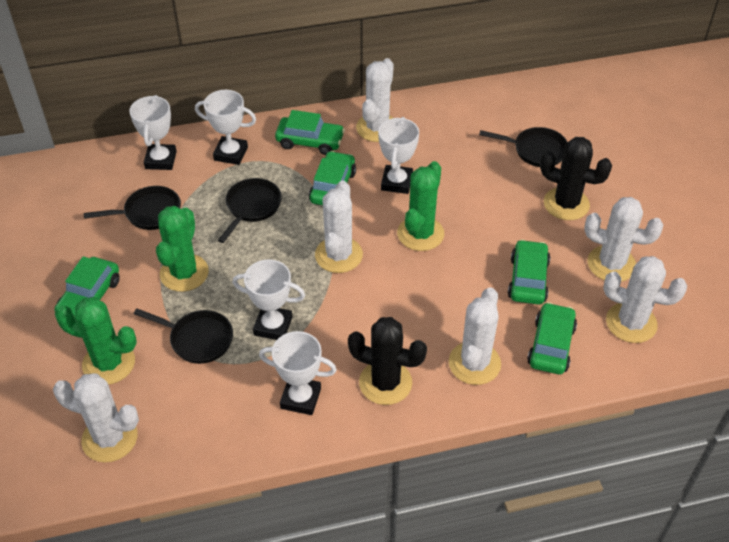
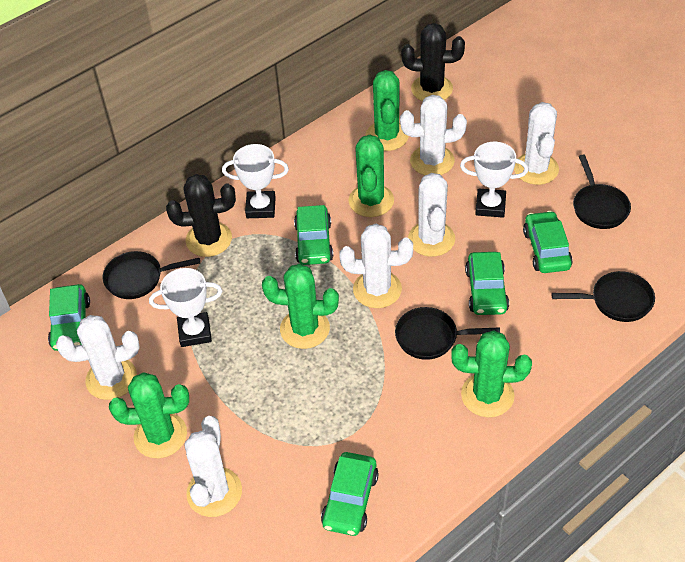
green cactus: 3 -> 5
white trophy: 5 -> 3

